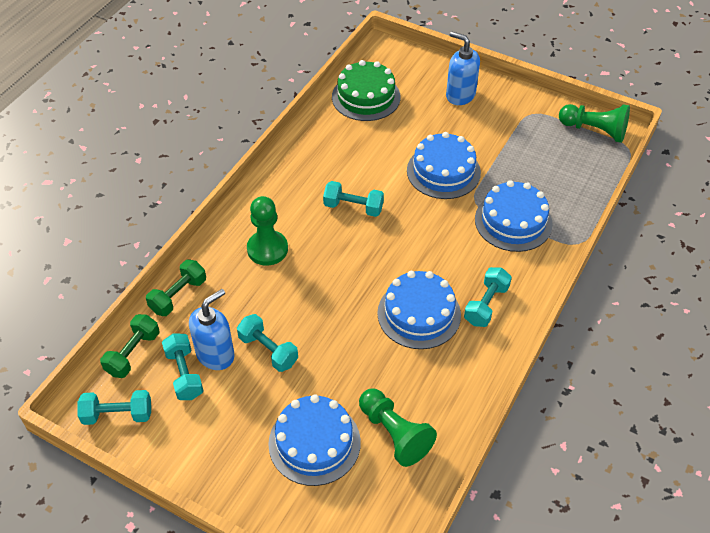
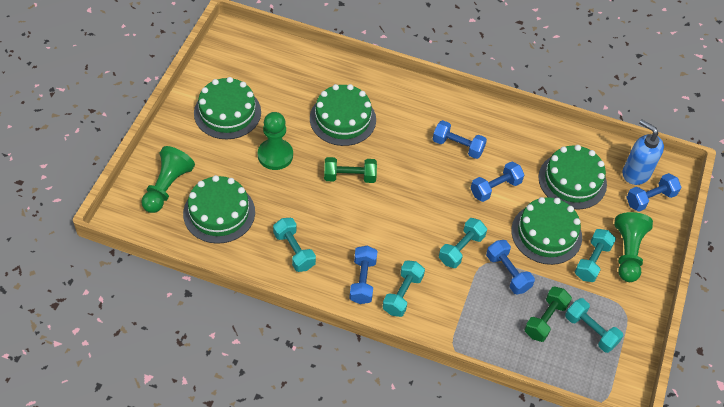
blue cake: 4 -> 0
blue dumbbell: 0 -> 5
blue soap dispenser: 2 -> 1
green cake: 1 -> 5

